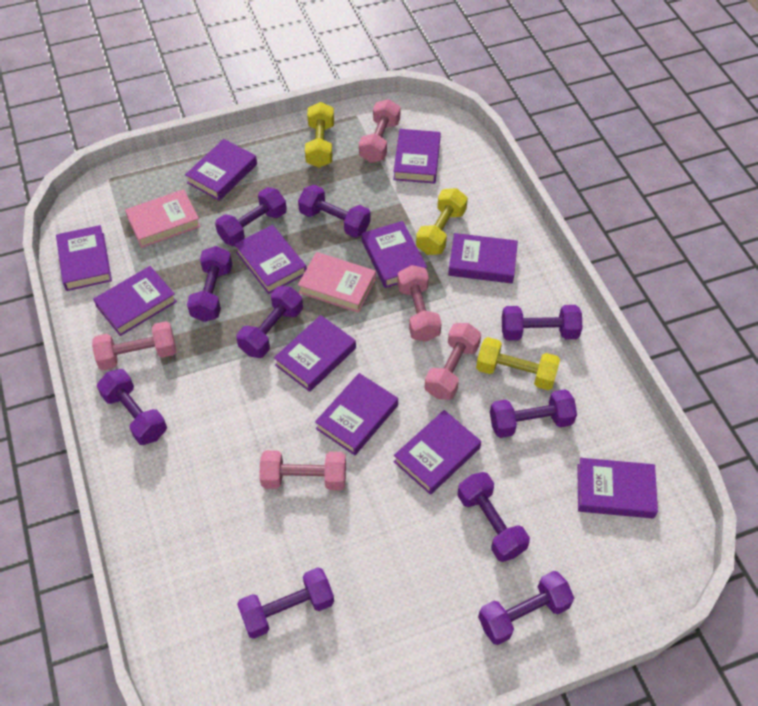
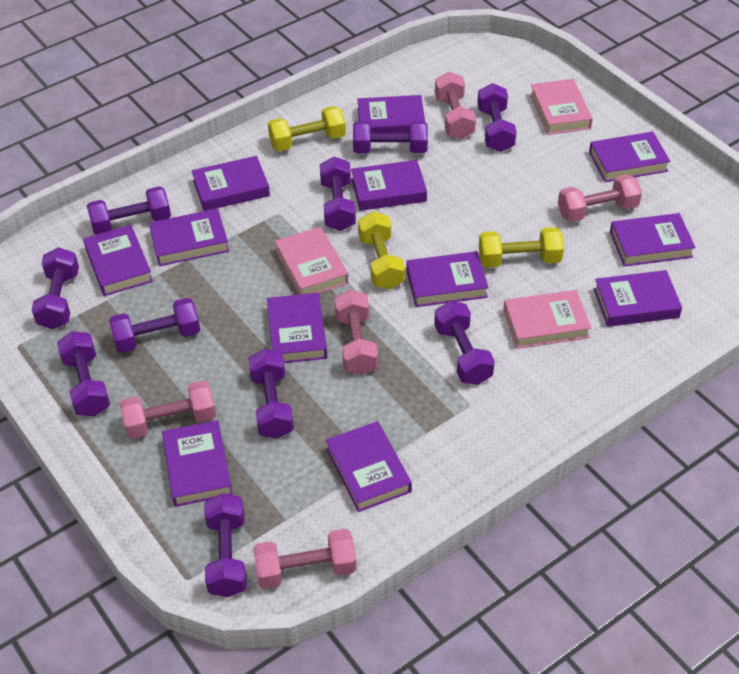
pink book: 2 -> 3
purple book: 11 -> 12

